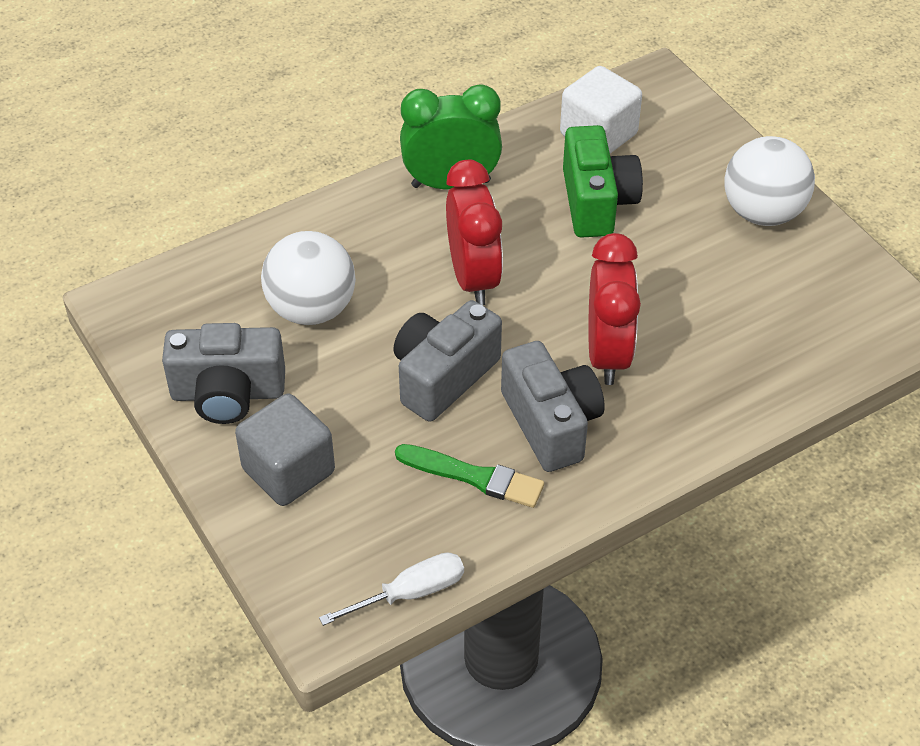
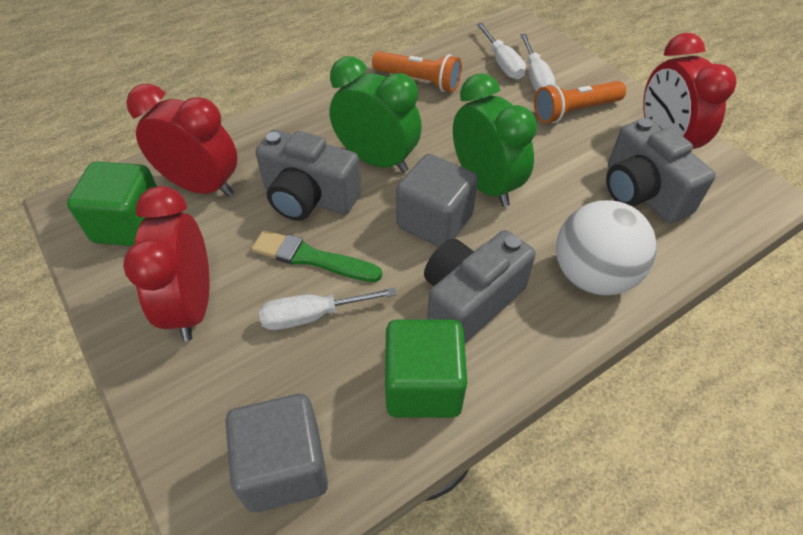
green camera: 1 -> 0
green clock: 1 -> 2
green cube: 0 -> 2
grey cube: 1 -> 2
orange flashlight: 0 -> 2
red clock: 2 -> 3
white ball: 2 -> 1
white cube: 1 -> 0
white screwdriver: 1 -> 3

